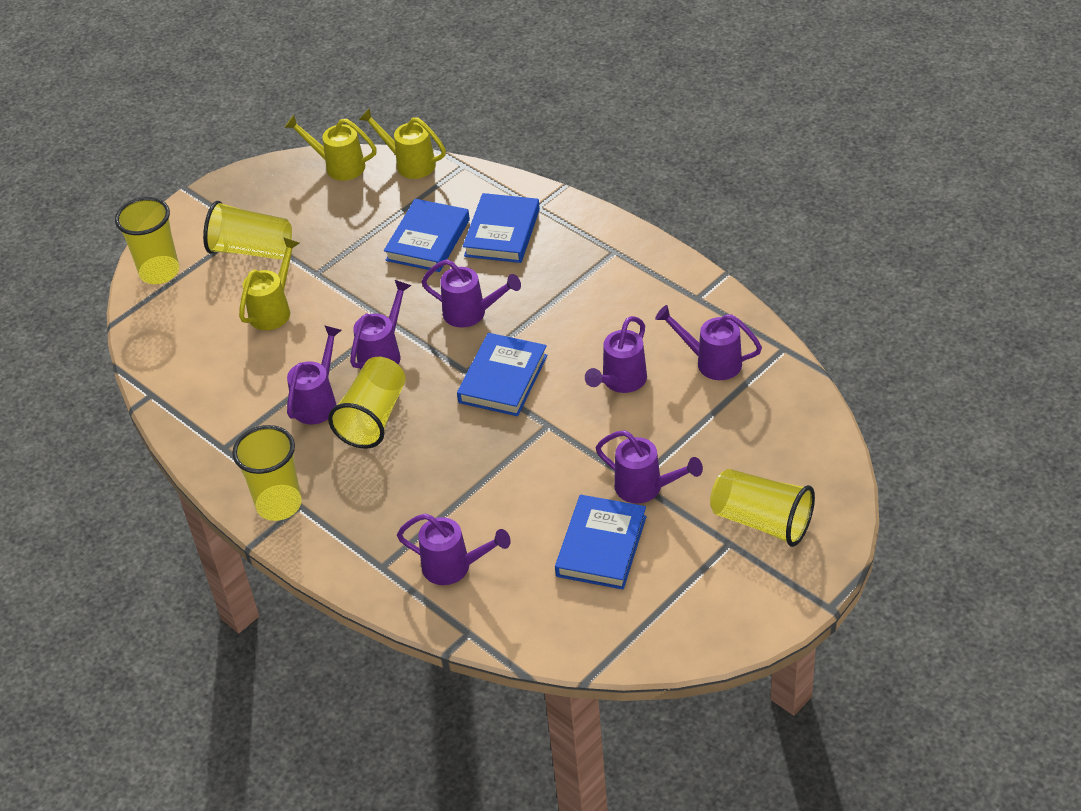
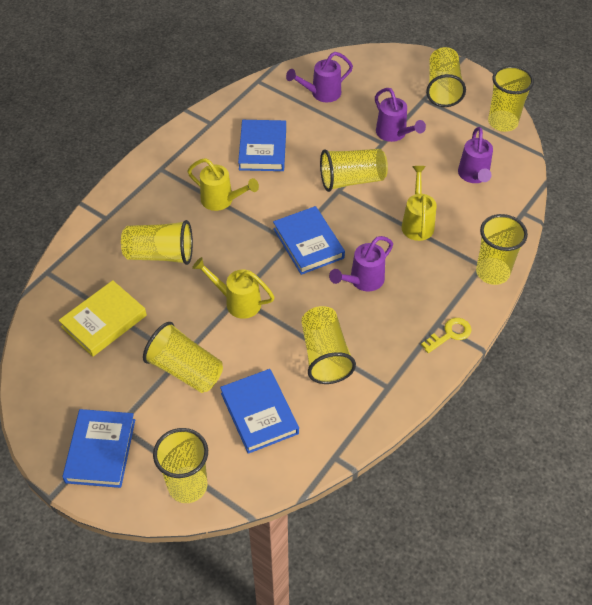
purple watering can: 7 -> 4
yellow book: 0 -> 1
yellow cup: 5 -> 8
yellow key: 0 -> 1

